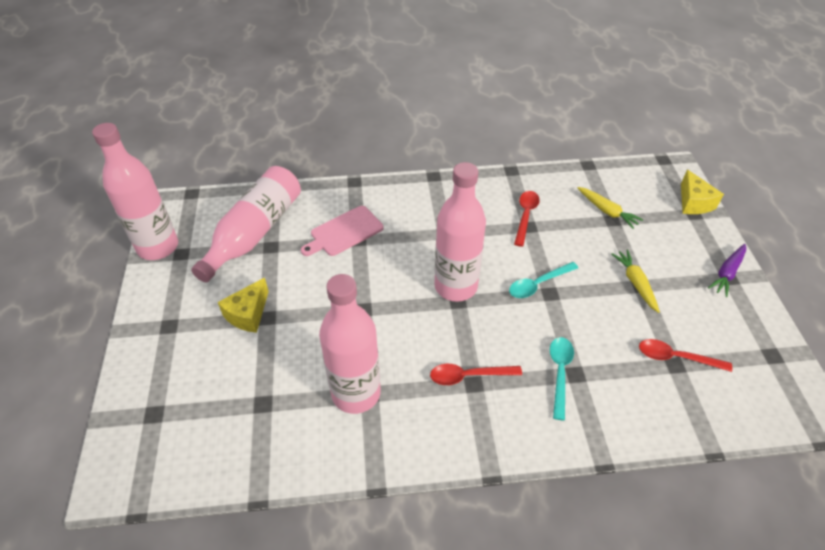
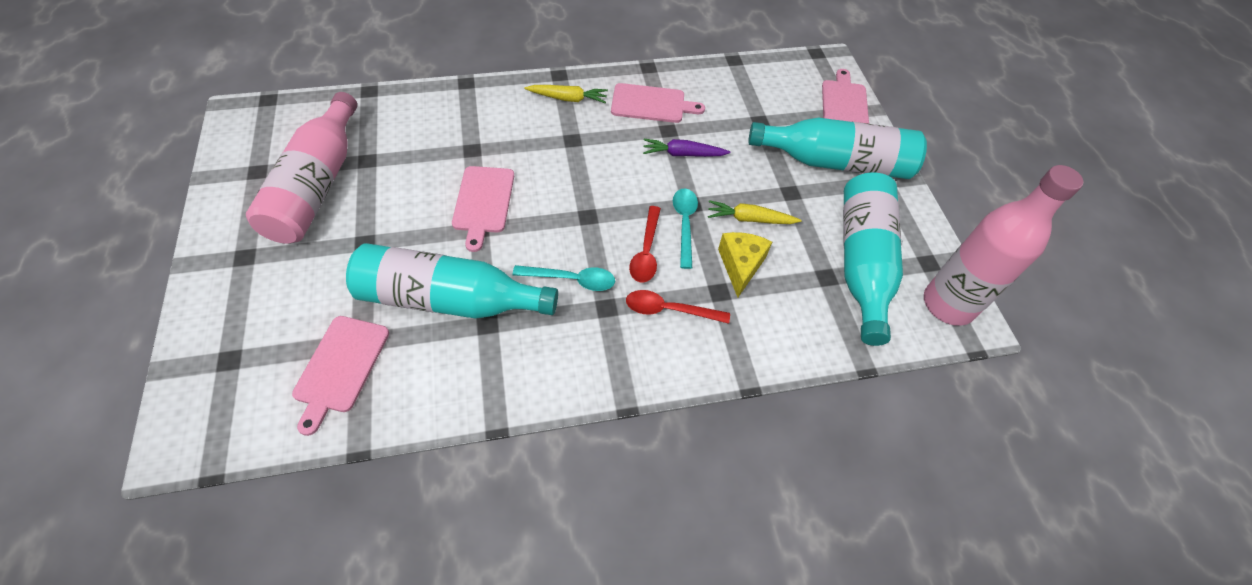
pink bottle: 4 -> 2
pink cutting board: 1 -> 4
red spoon: 3 -> 2
turquoise bottle: 0 -> 3
yellow cheese: 2 -> 1

